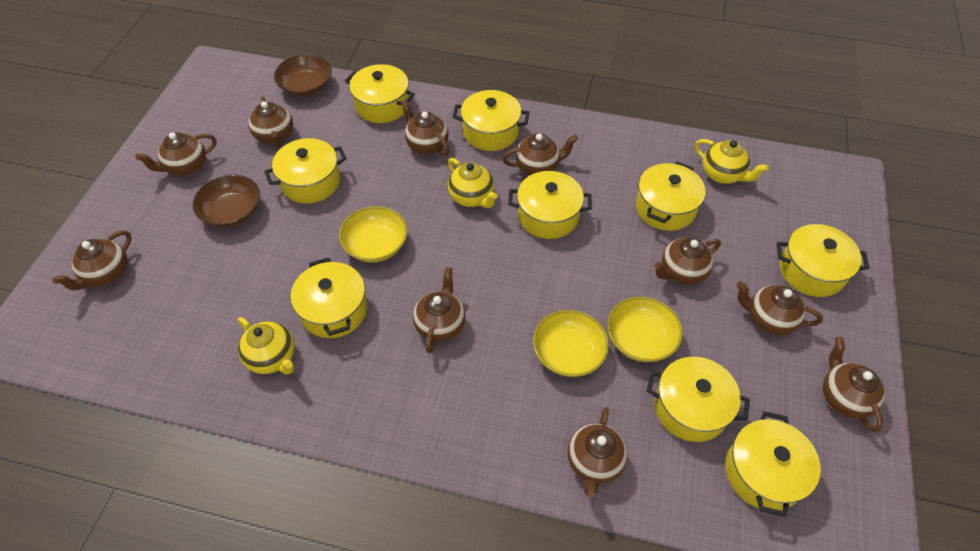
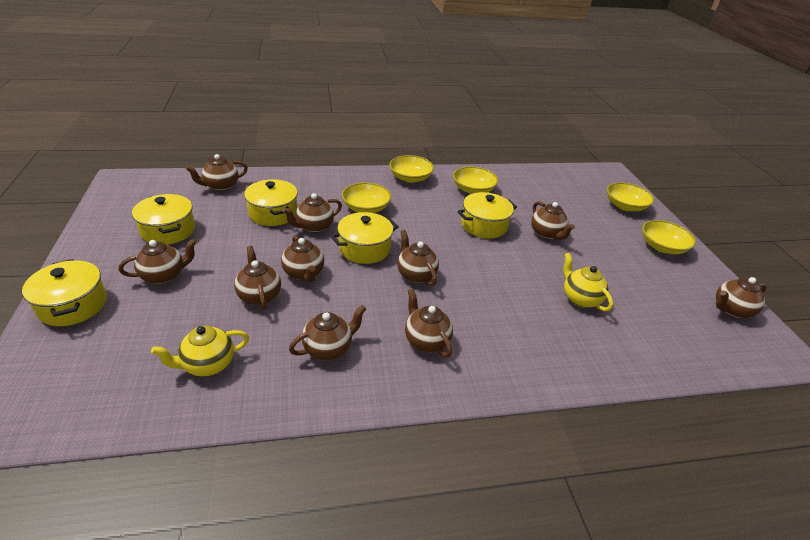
brown bowl: 2 -> 0
yellow bowl: 3 -> 5
yellow pot: 9 -> 5
yellow teapot: 3 -> 2

